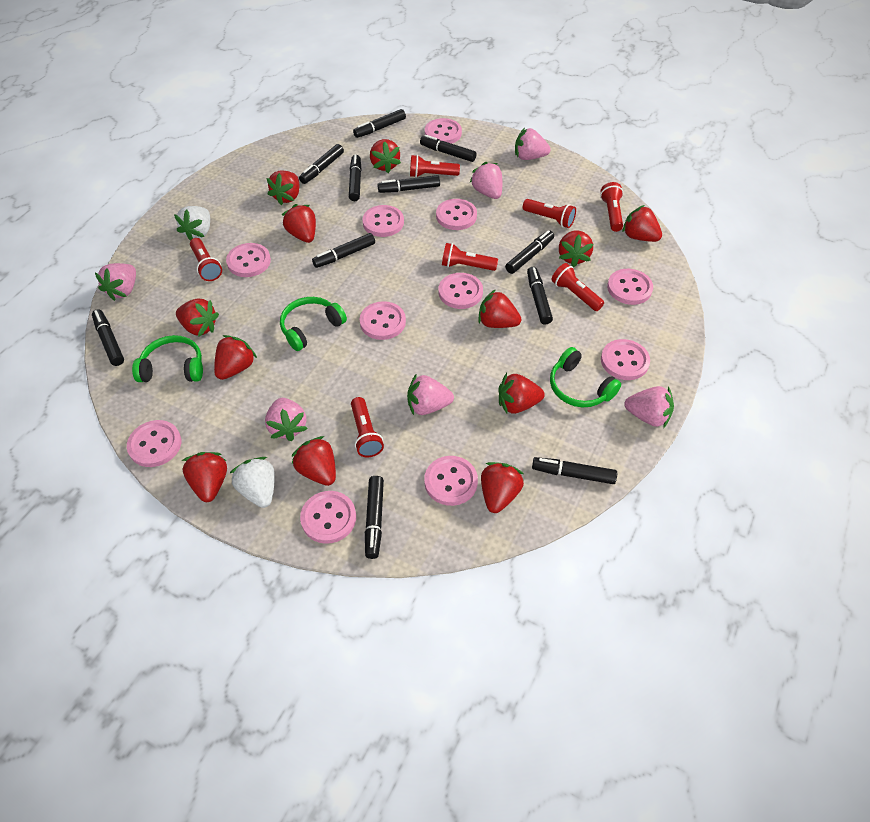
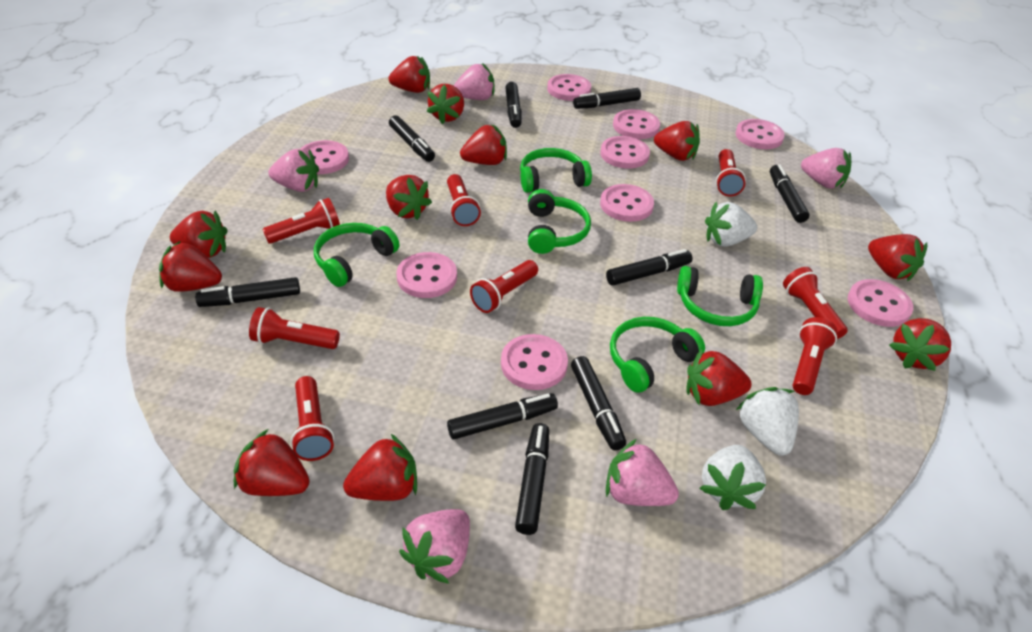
black marker: 11 -> 9
green headphones: 3 -> 5
pink button: 11 -> 9
pink strawberry: 6 -> 5
red flashlight: 7 -> 8
white strawberry: 2 -> 3

